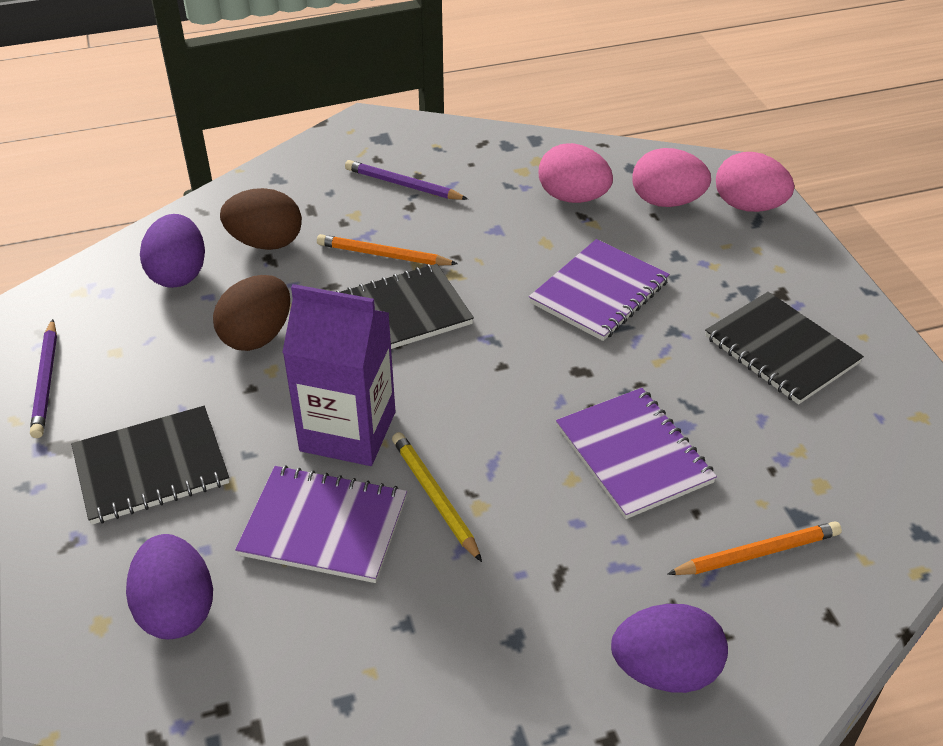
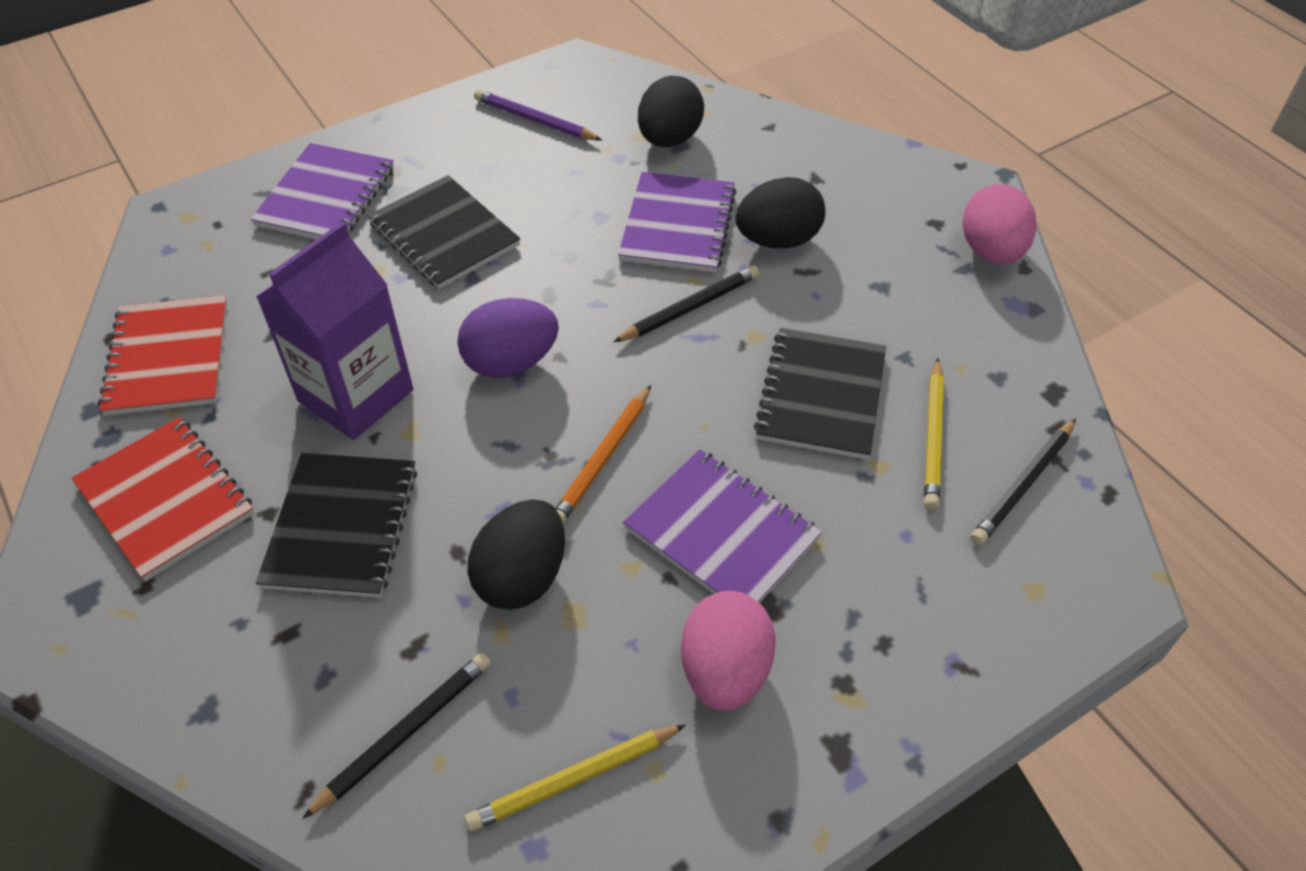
black egg: 0 -> 3
black pencil: 0 -> 3
brown egg: 2 -> 0
orange pencil: 2 -> 1
pink egg: 3 -> 2
purple egg: 3 -> 1
purple pencil: 2 -> 1
red notebook: 0 -> 2
yellow pencil: 1 -> 2

